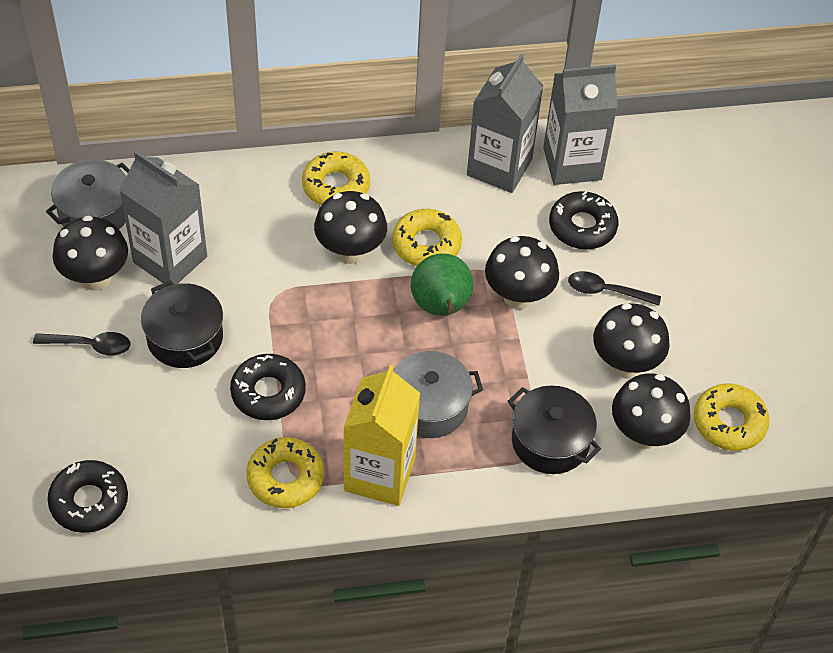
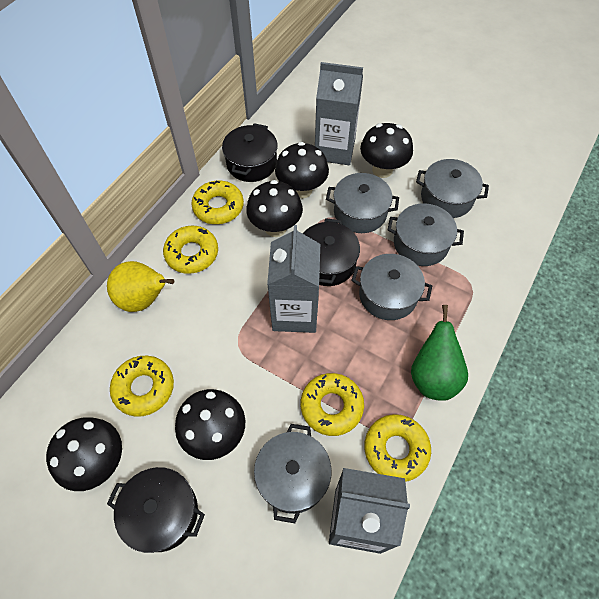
black donut: 3 -> 0
black pot: 2 -> 3
black spoon: 2 -> 0
grey pot: 2 -> 5
yellow carton: 1 -> 0
yellow donut: 4 -> 5
yellow pear: 0 -> 1

